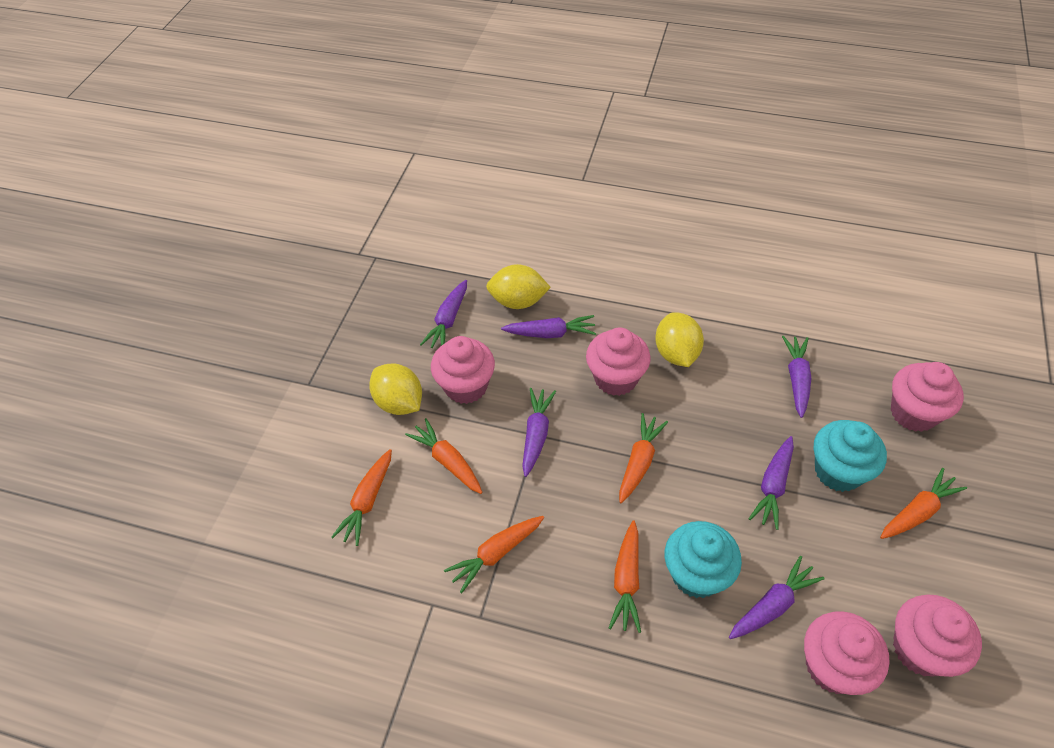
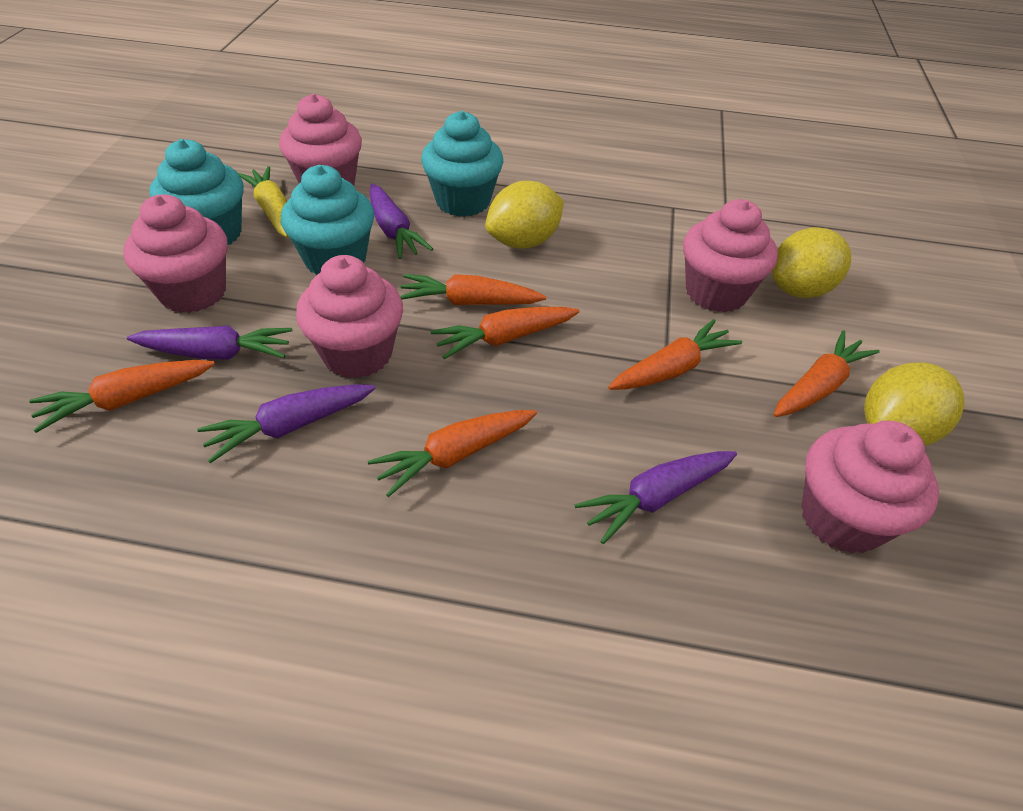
purple carrot: 6 -> 4
turquoise cupcake: 2 -> 3
yellow carrot: 0 -> 1

